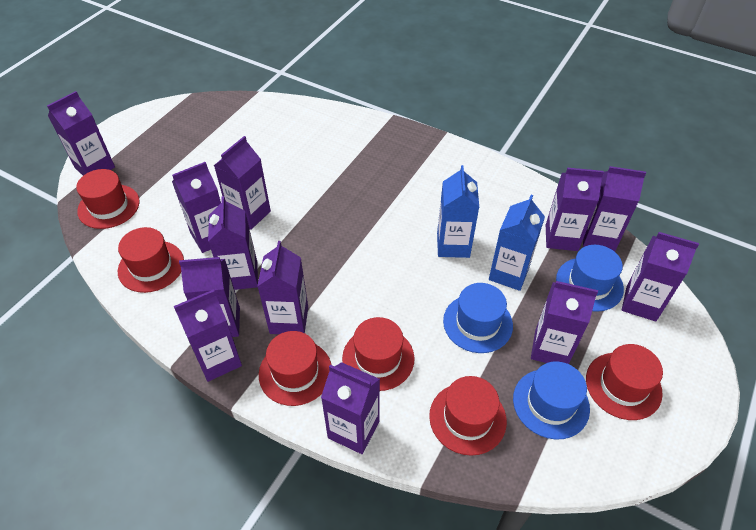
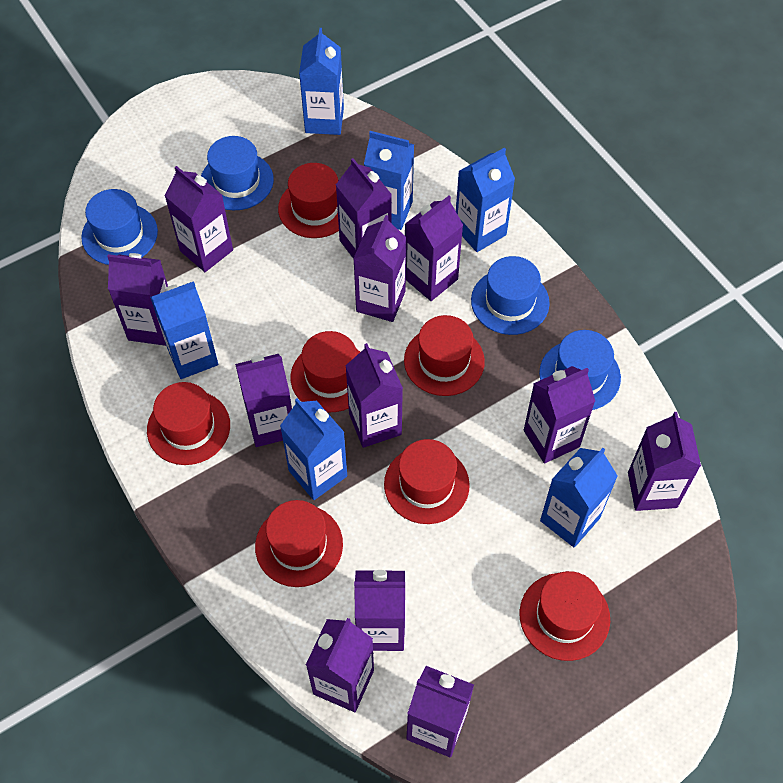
blue carton: 2 -> 6
blue hat: 3 -> 4
red hat: 6 -> 7

